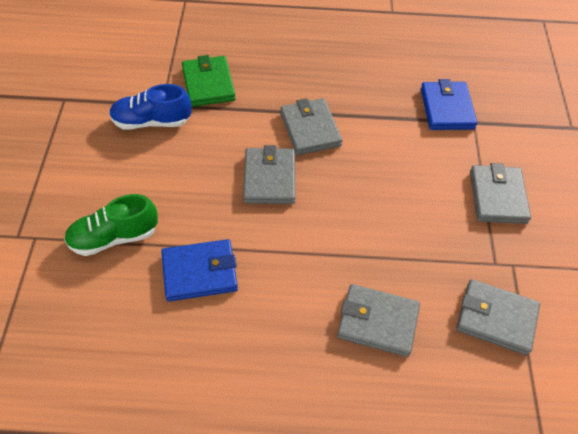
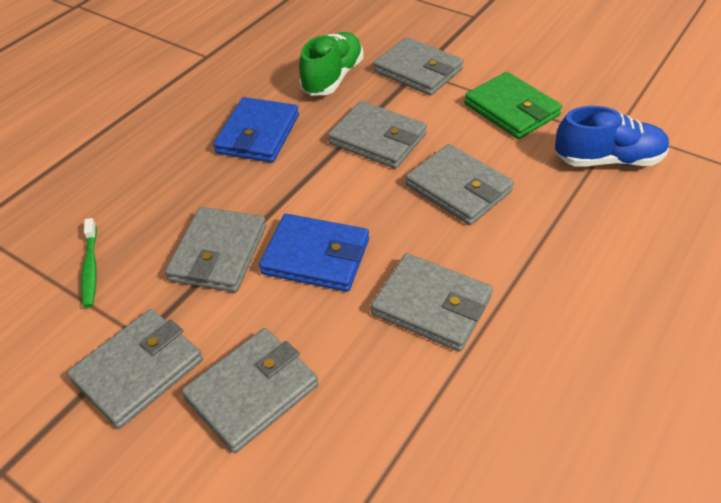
green toothbrush: 0 -> 1
grey wallet: 5 -> 7

